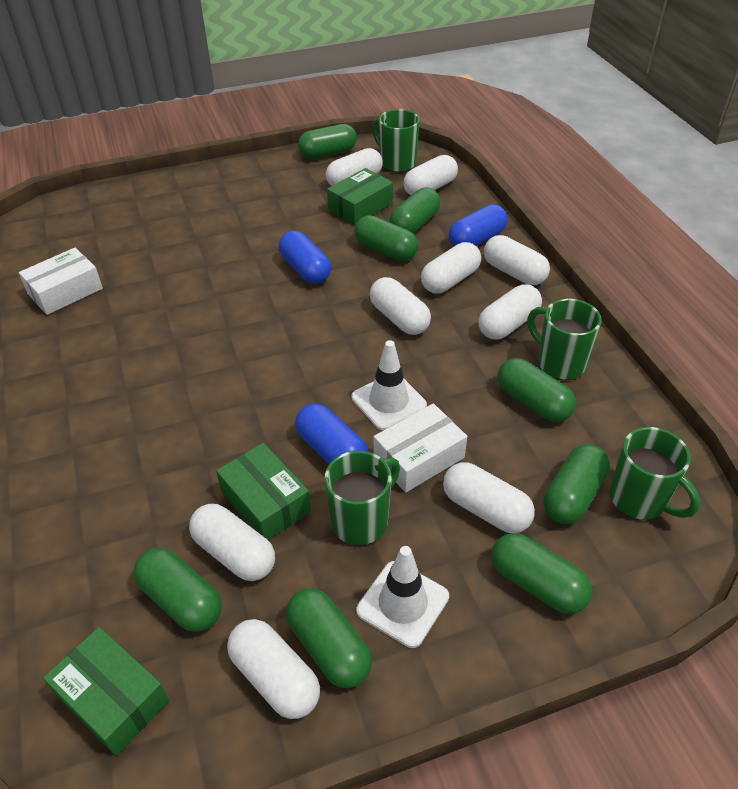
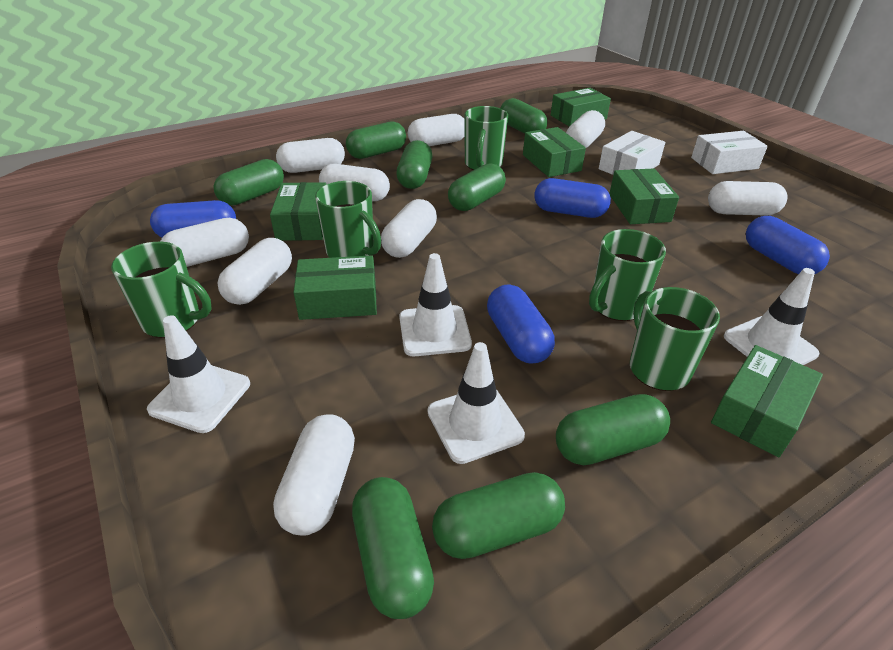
blue capsule: 3 -> 4
green box: 3 -> 6
green mug: 4 -> 5
white traffic cone: 2 -> 4

